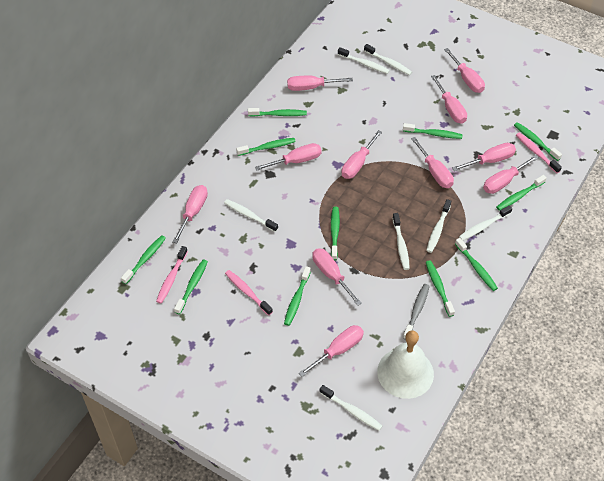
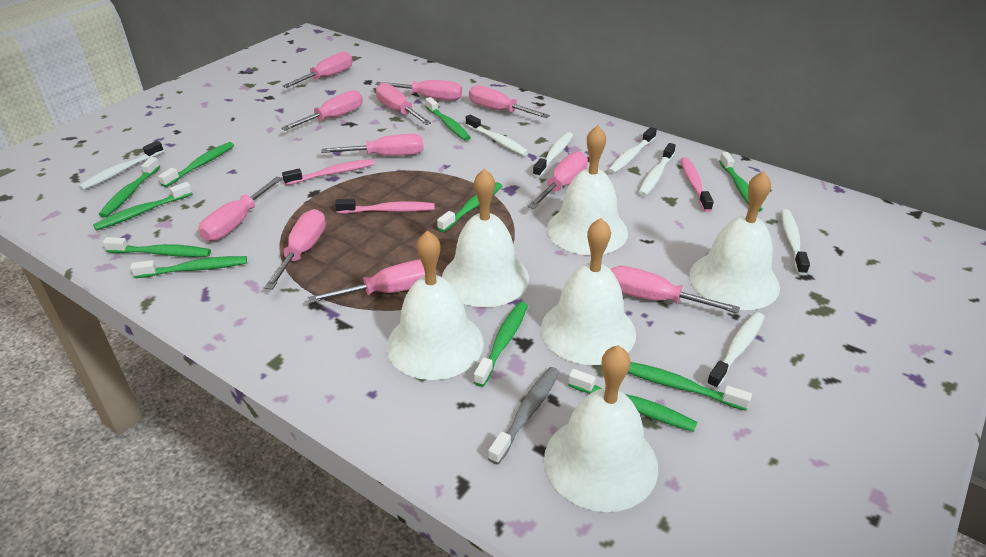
white bell: 1 -> 6

